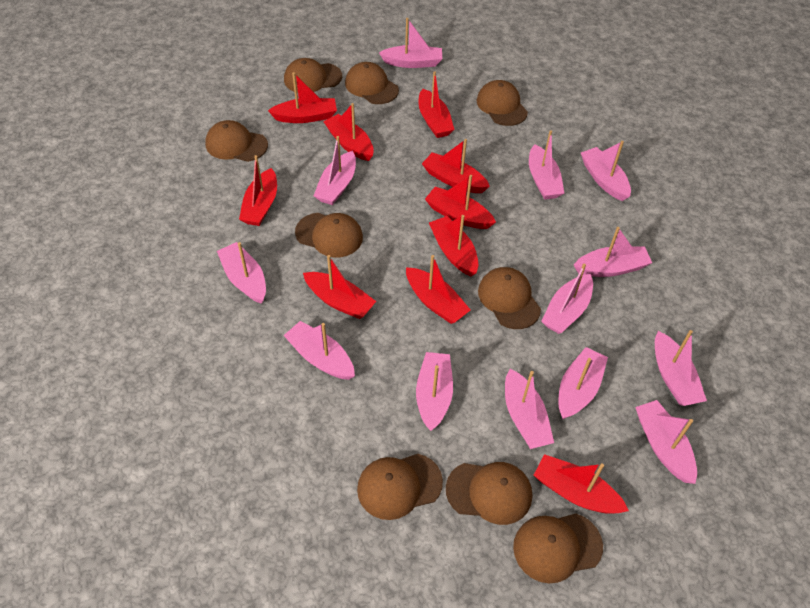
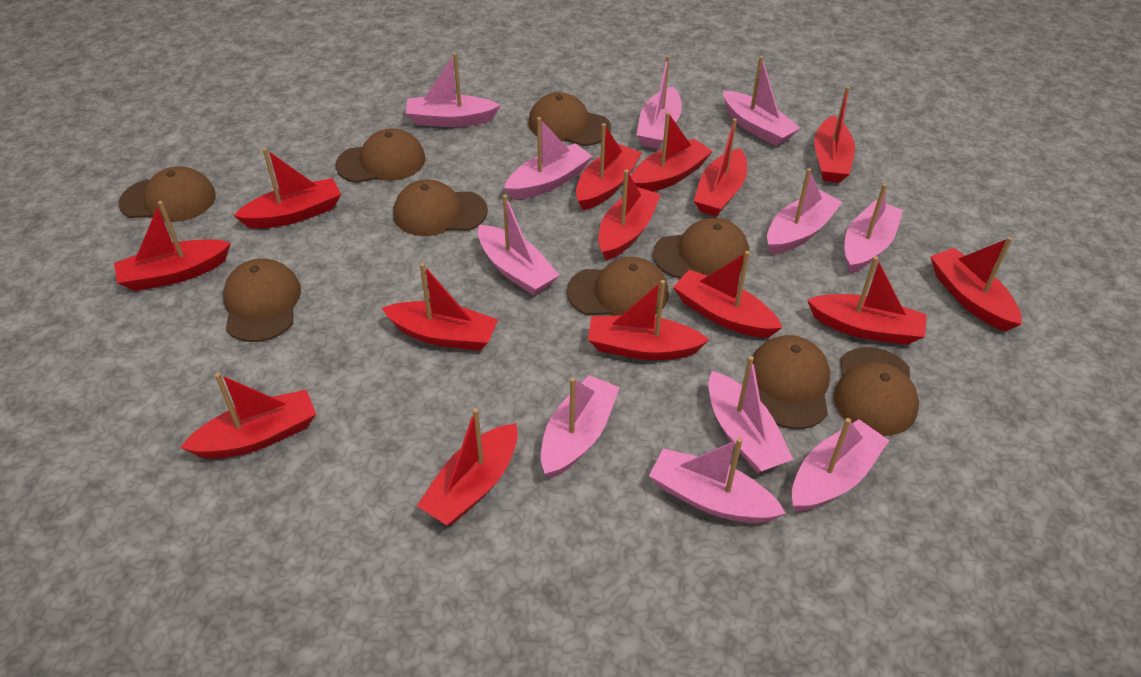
pink boat: 13 -> 11
red boat: 10 -> 14

